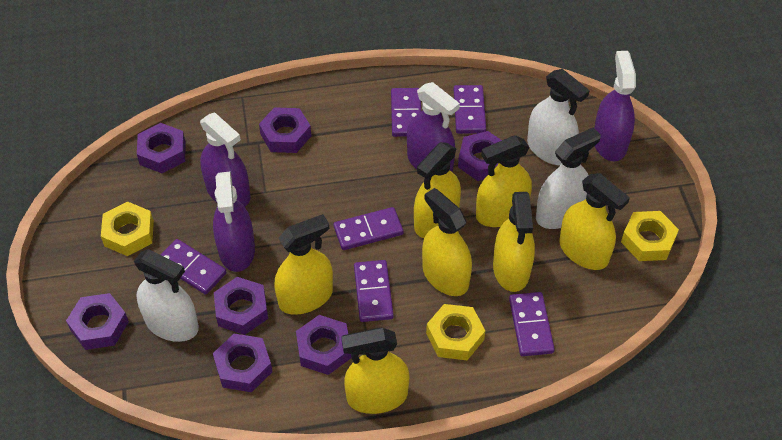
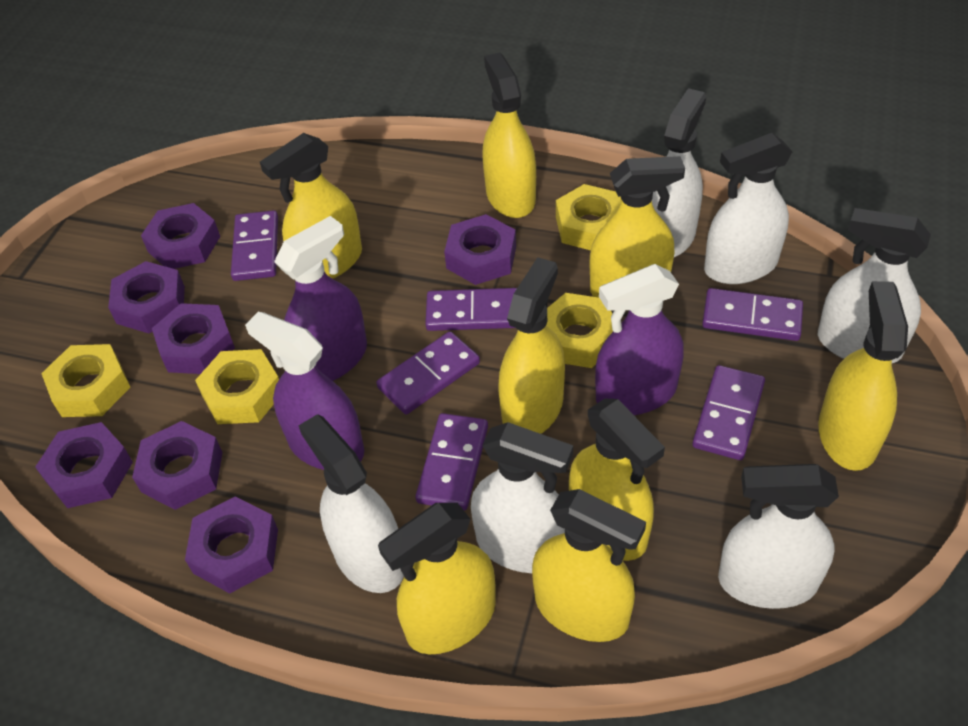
purple spray bottle: 4 -> 3
white spray bottle: 3 -> 6
yellow nut: 3 -> 4
yellow spray bottle: 7 -> 8

